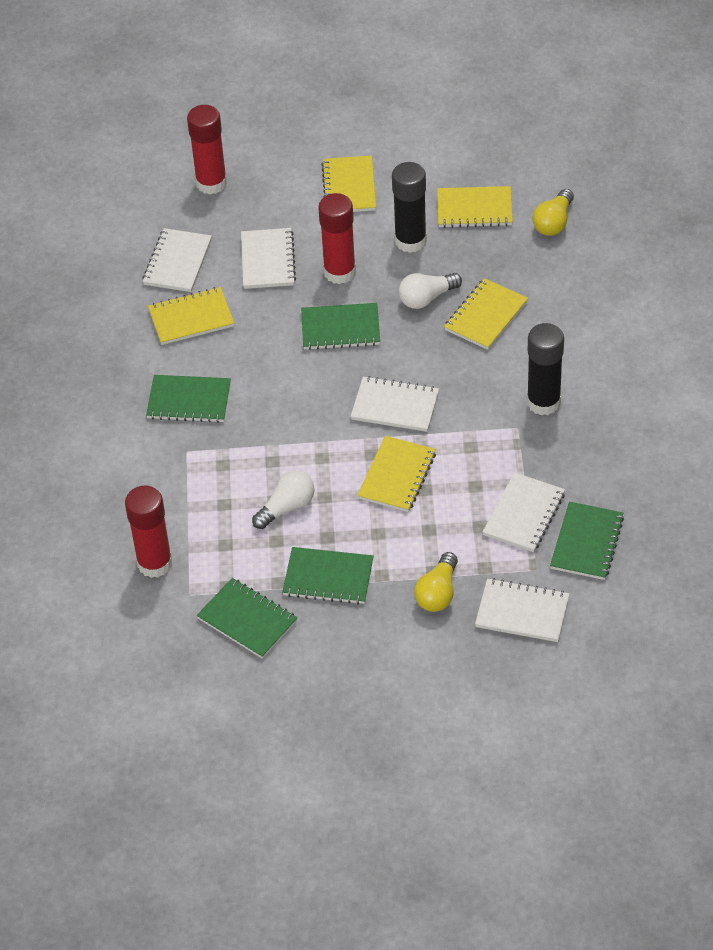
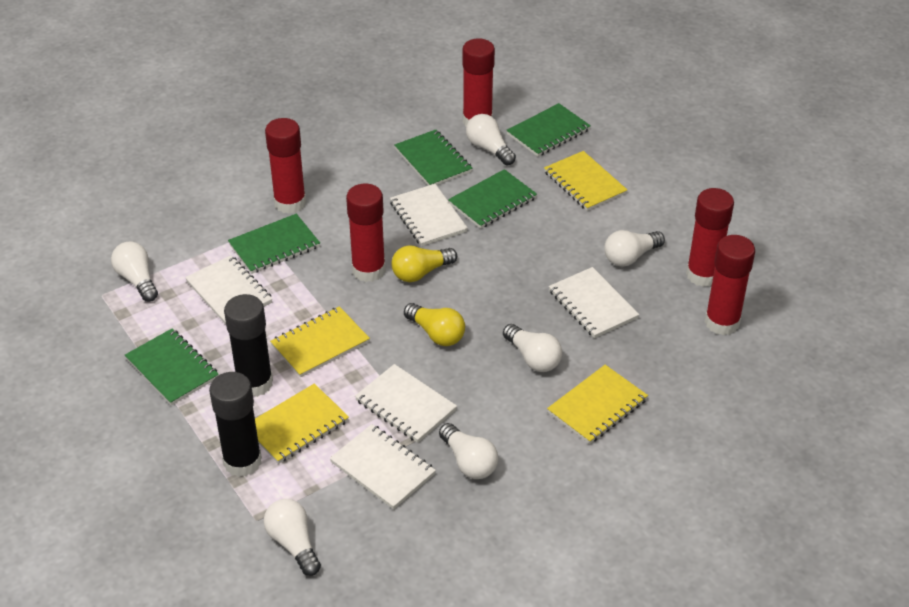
red glue stick: 3 -> 5
white light bulb: 2 -> 6
yellow notebook: 5 -> 4

